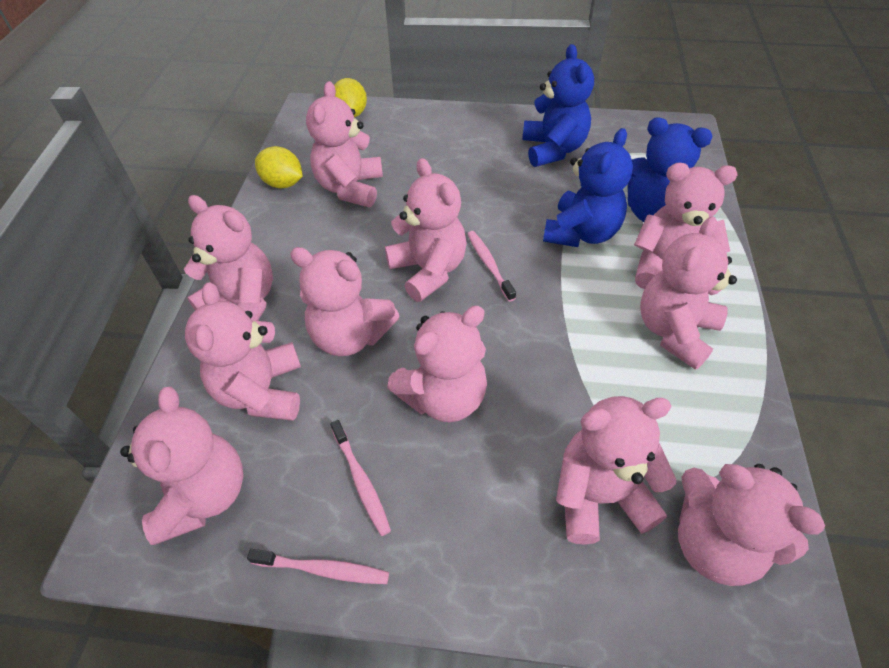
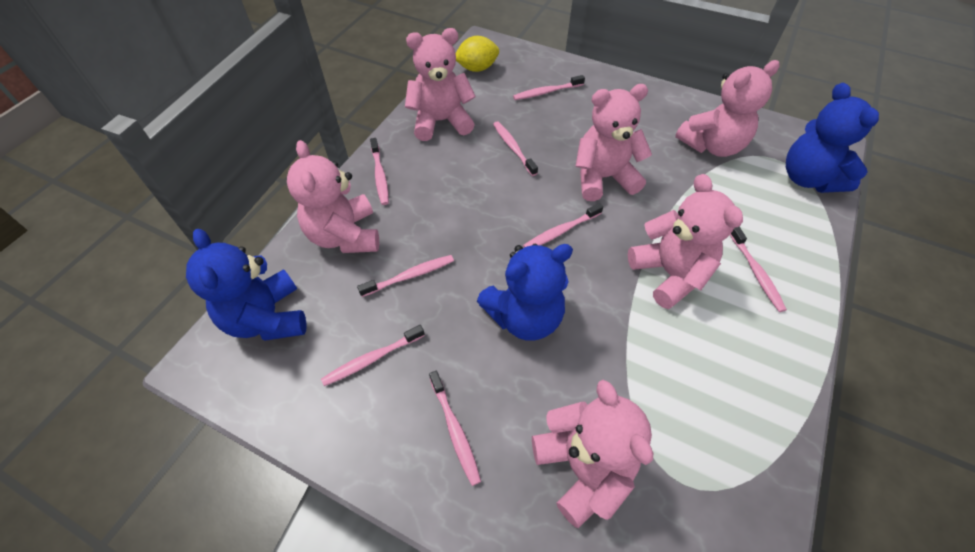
pink teddy bear: 11 -> 6
pink toothbrush: 3 -> 8
yellow lemon: 2 -> 1

